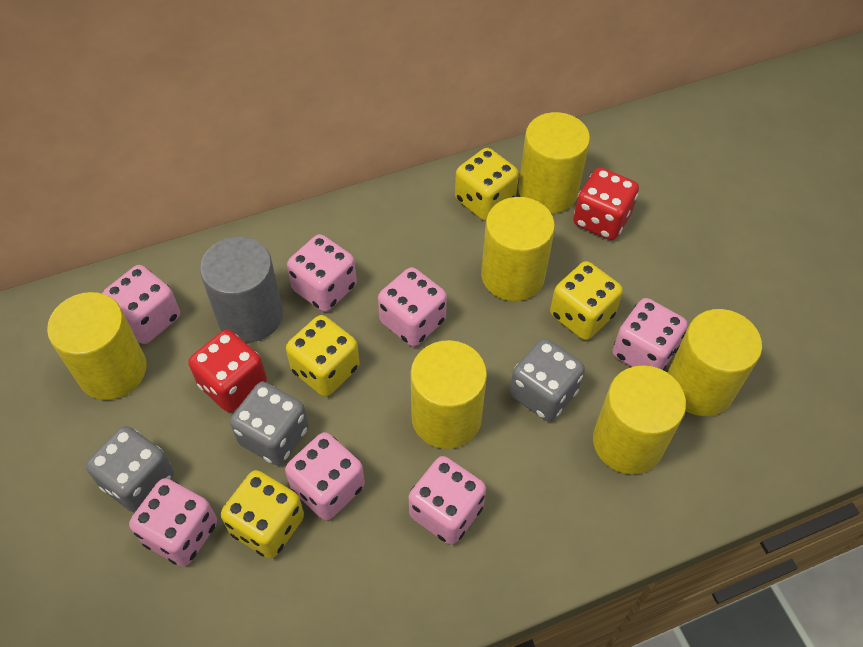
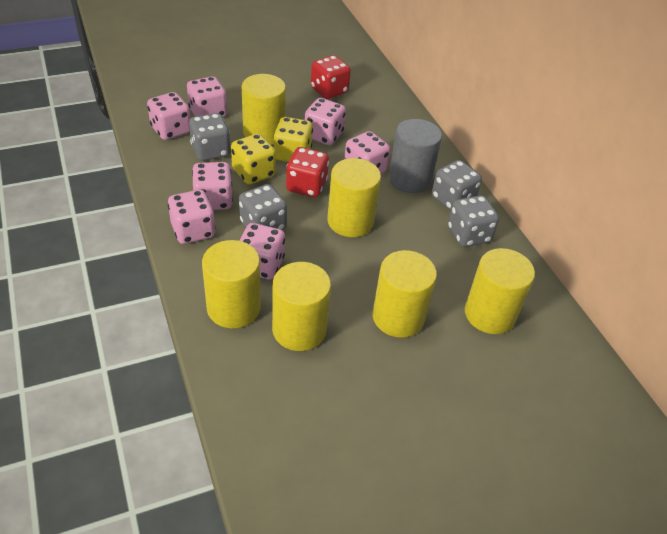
grey dice: 3 -> 4
yellow dice: 4 -> 2

